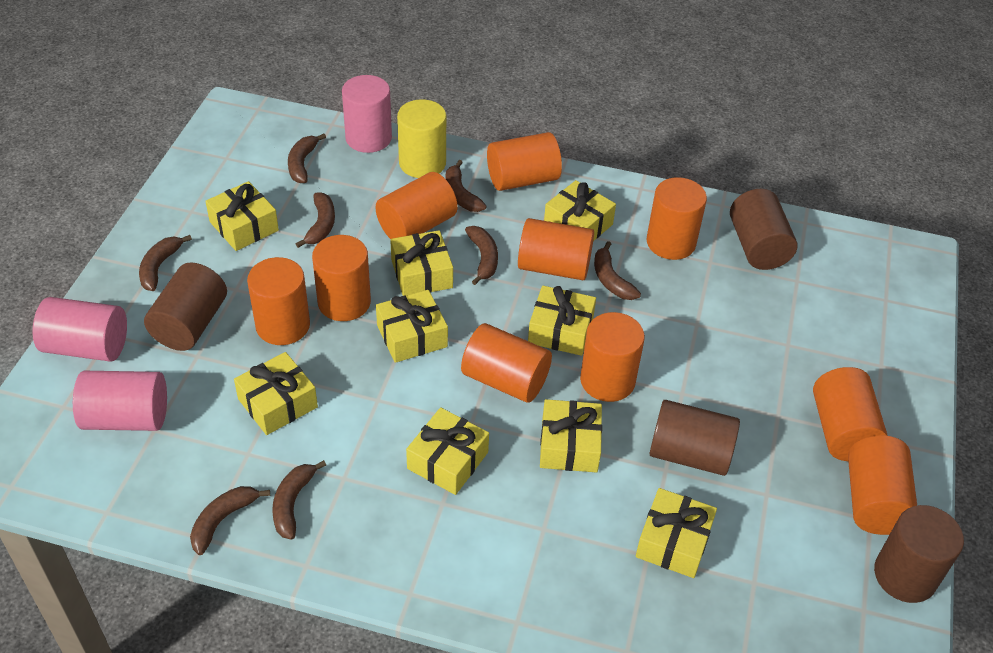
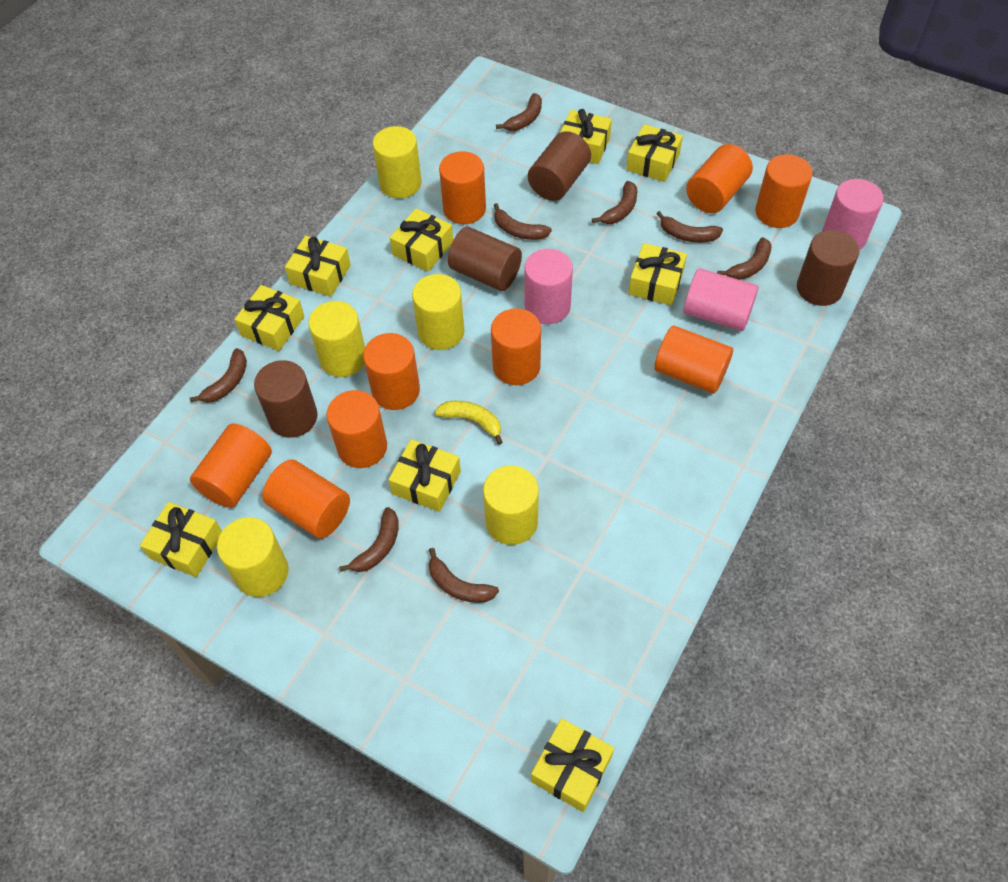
orange cylinder: 10 -> 9
yellow banana: 0 -> 1
yellow cylinder: 1 -> 5

